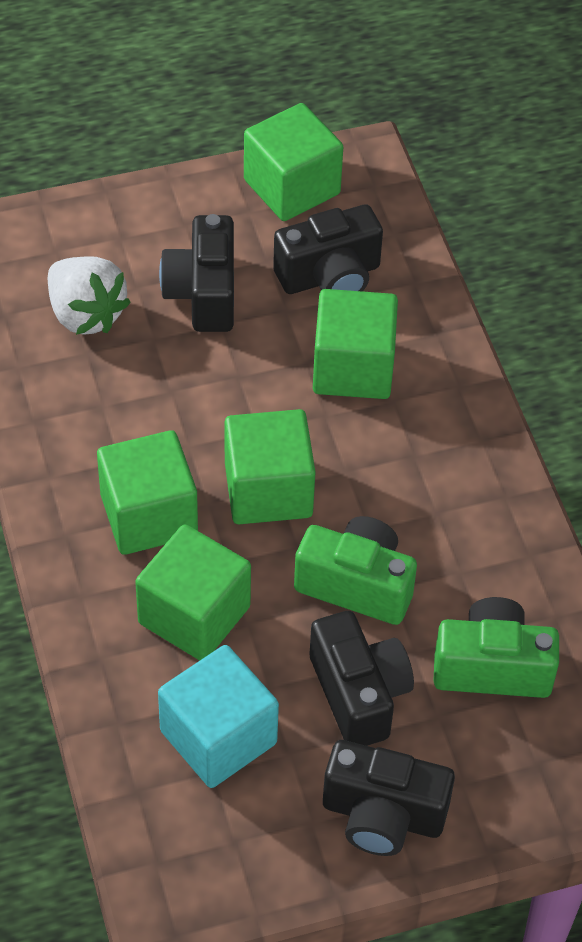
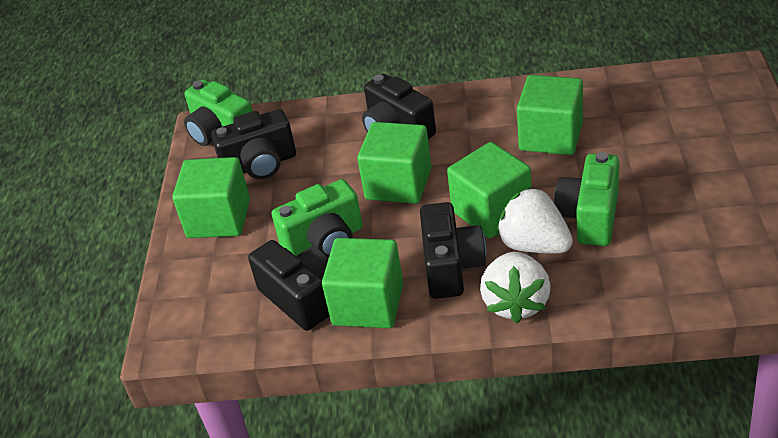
green camera: 2 -> 3
turquoise cube: 1 -> 0
white strawberry: 1 -> 2

